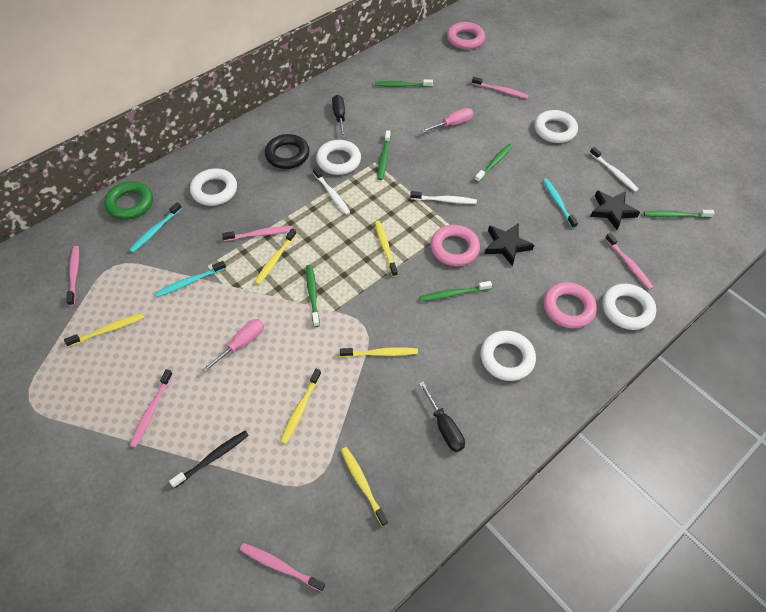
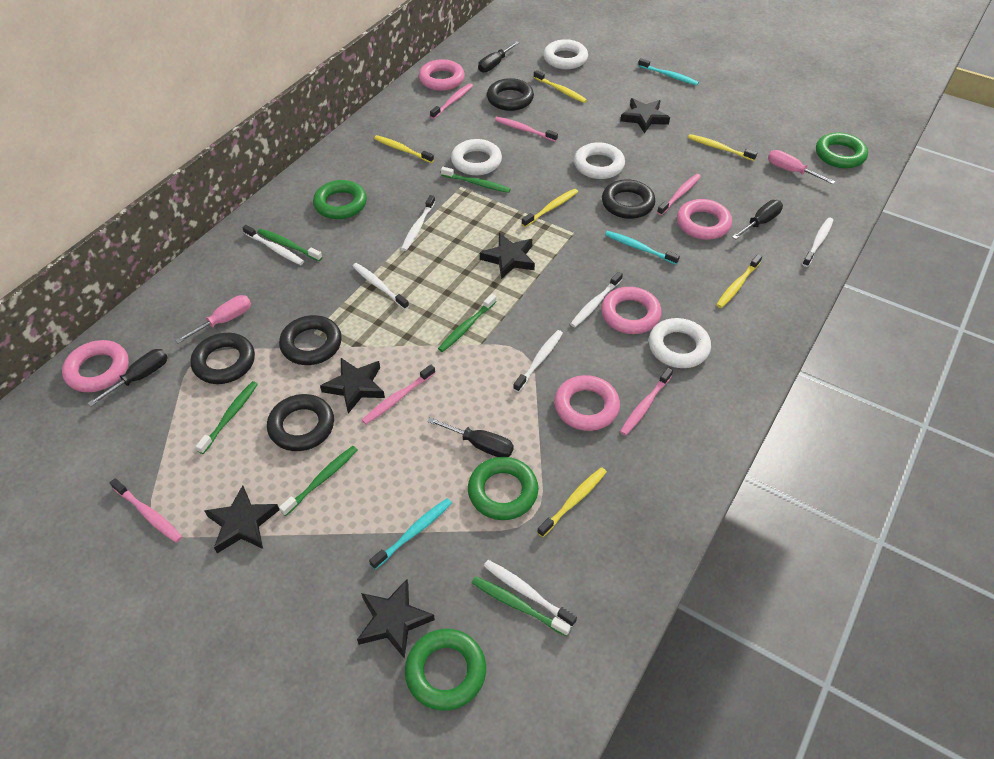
black ring: 1 -> 5
black screwdriver: 2 -> 4
black star: 2 -> 5
black toothbrush: 1 -> 0
green ring: 1 -> 4
pink ring: 3 -> 5
white ring: 5 -> 4
white toothbrush: 3 -> 7

